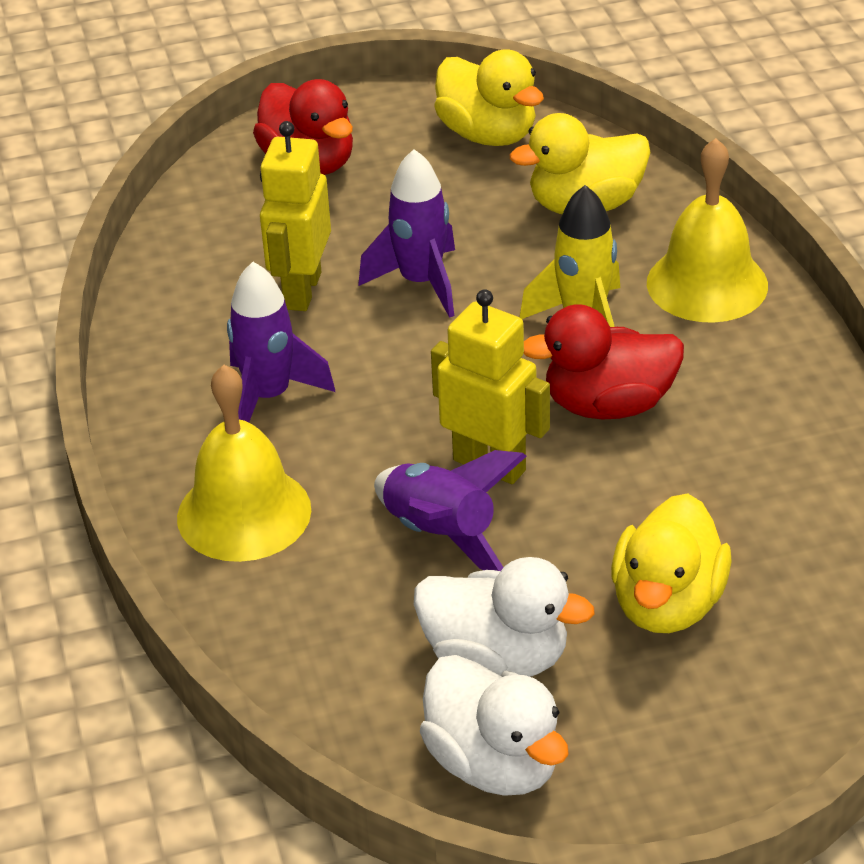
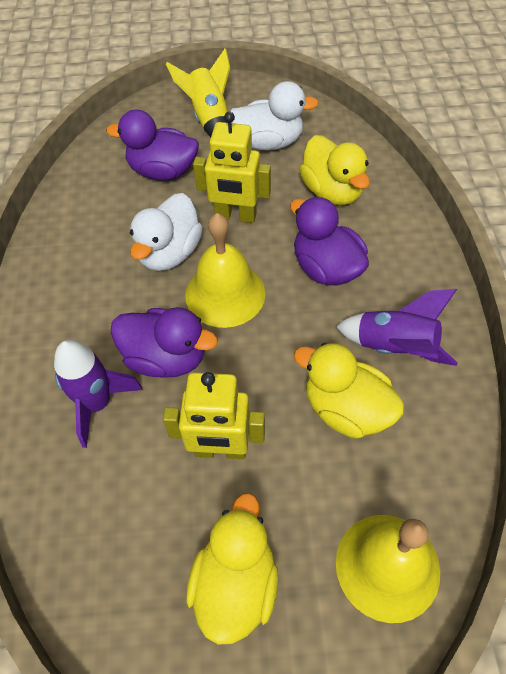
purple duck: 0 -> 3
purple rocket: 3 -> 2
red duck: 2 -> 0

